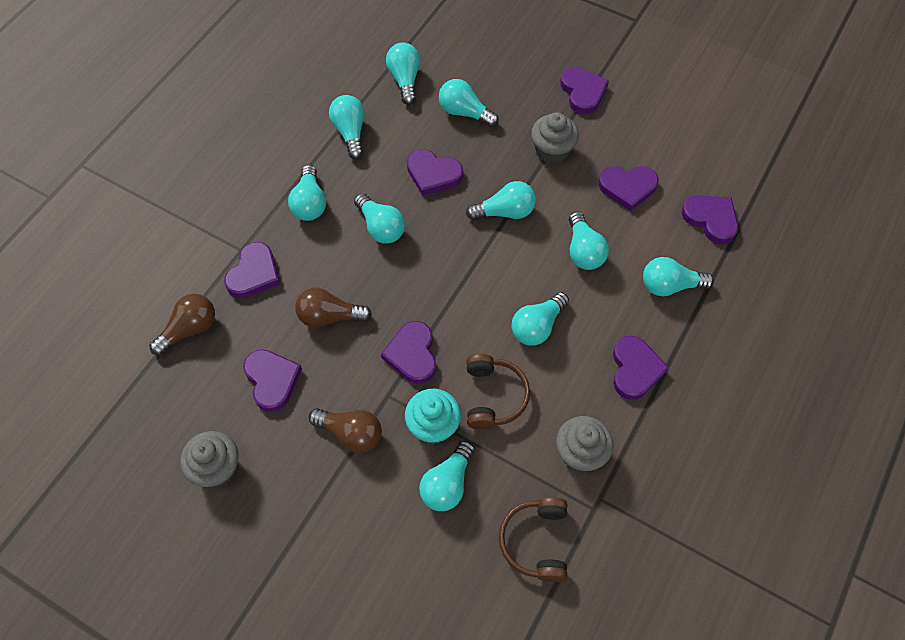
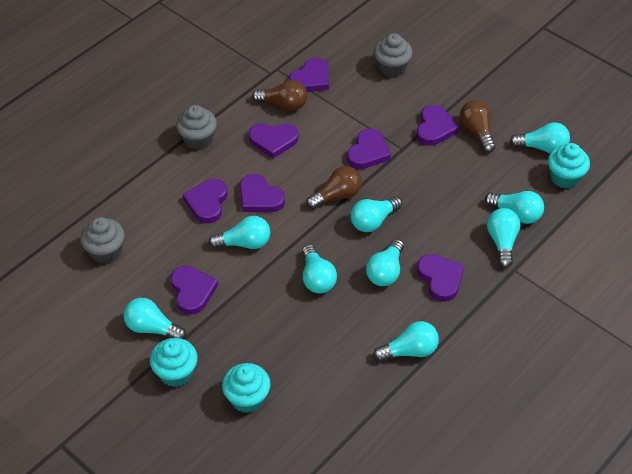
brown headphones: 2 -> 0
turquoise cupcake: 1 -> 3
turquoise light bulb: 10 -> 9

